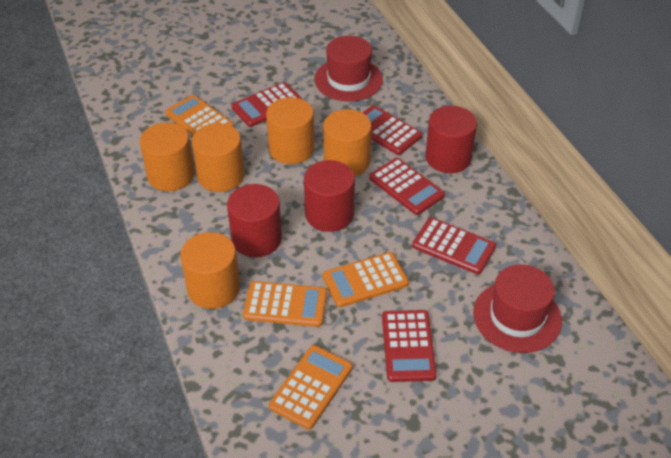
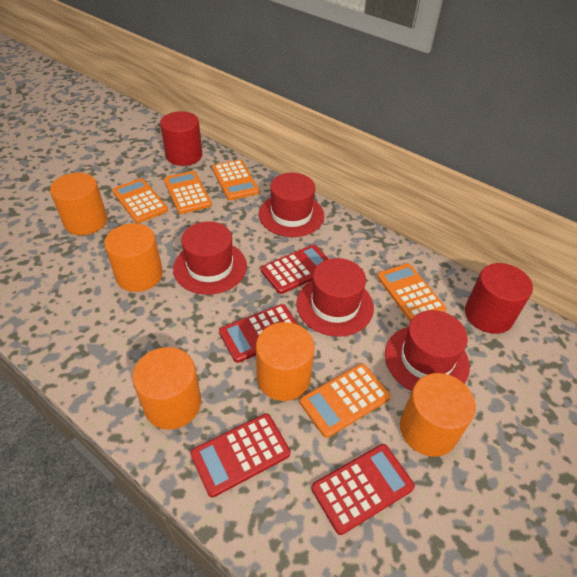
orange calculator: 4 -> 5
red calculator: 5 -> 4
red cylinder: 3 -> 2
red hat: 2 -> 4

